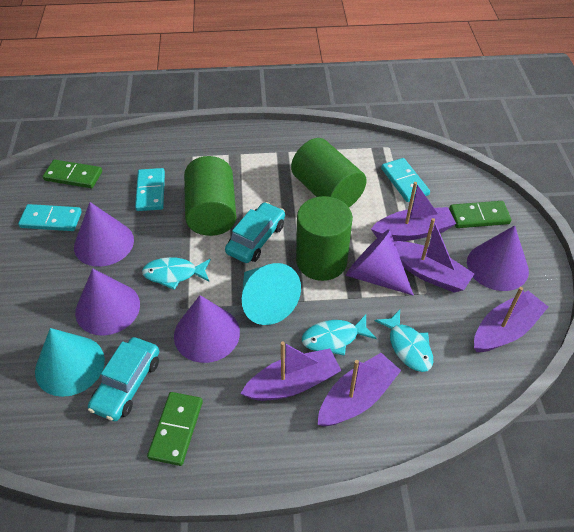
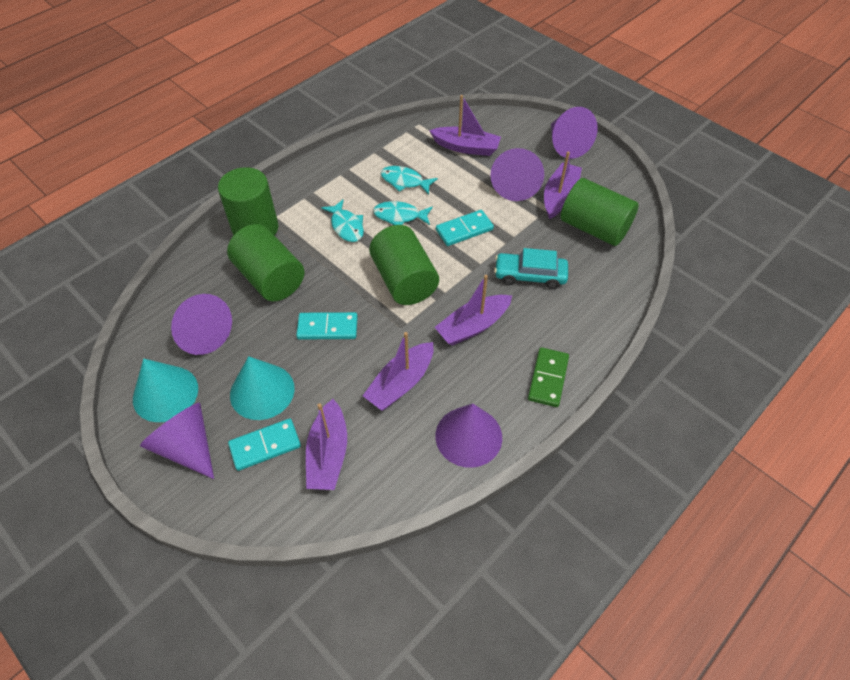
green cylinder: 3 -> 4
green domino: 3 -> 1
turquoise car: 2 -> 1

